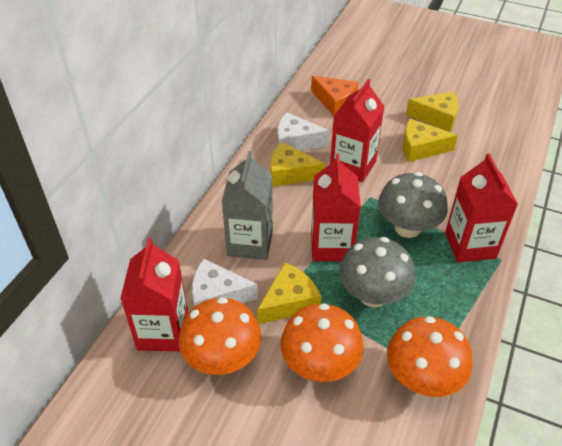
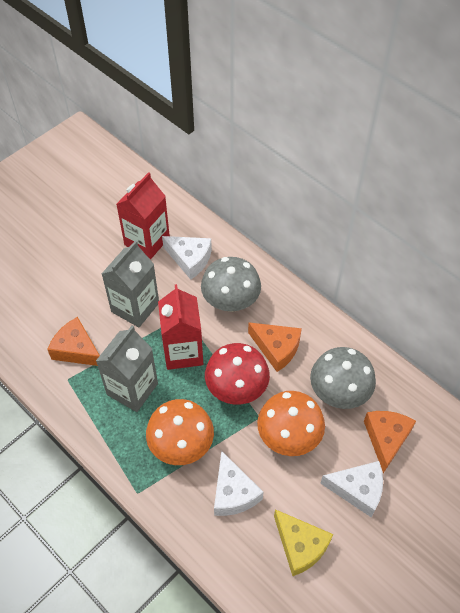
grey carton: 1 -> 2
orange cheese: 1 -> 3
orange mushroom: 3 -> 2
red carton: 4 -> 2
red mushroom: 0 -> 1
white cheese: 2 -> 3
yellow cheese: 4 -> 1

